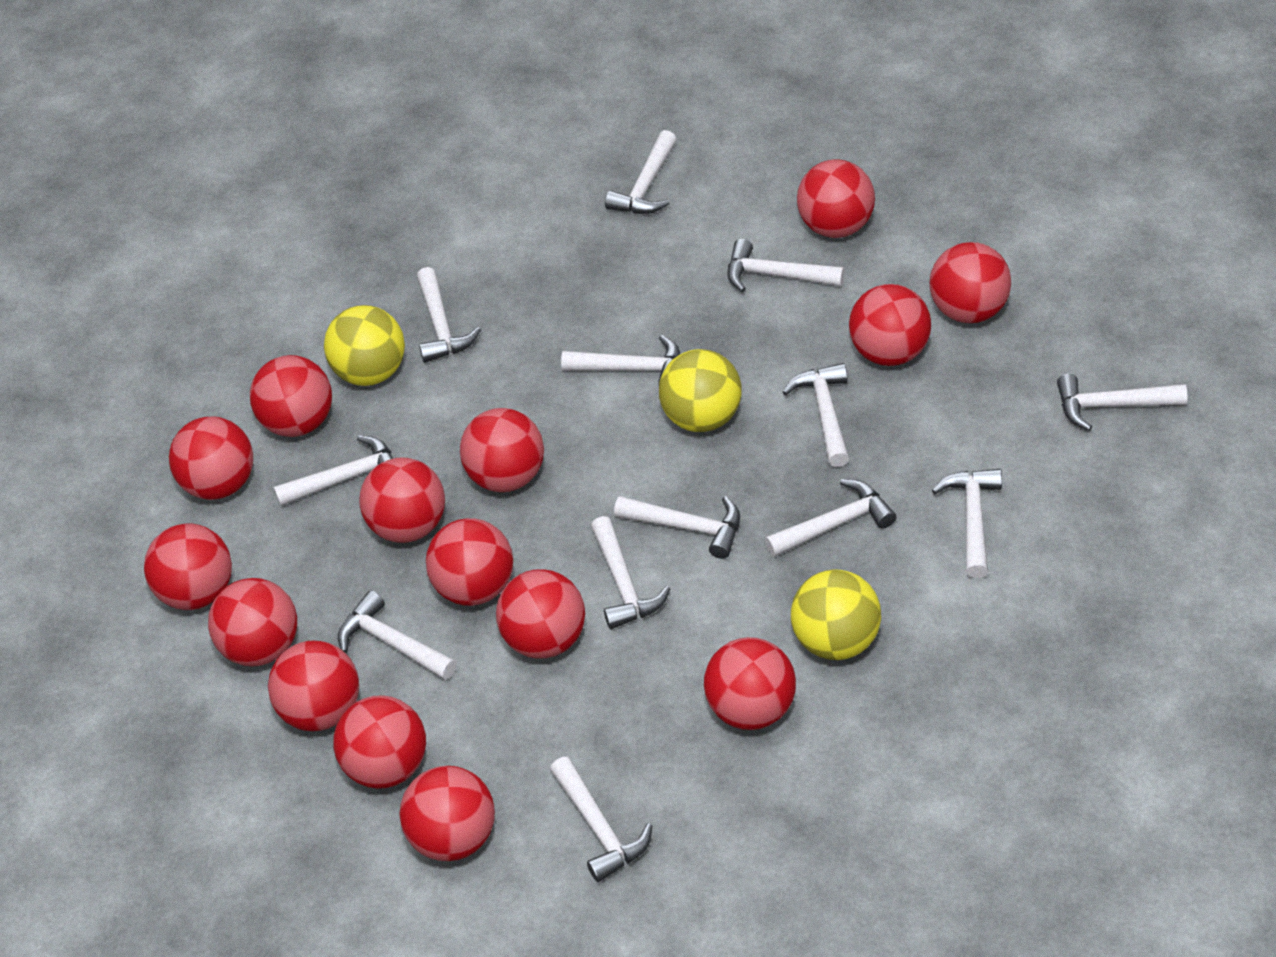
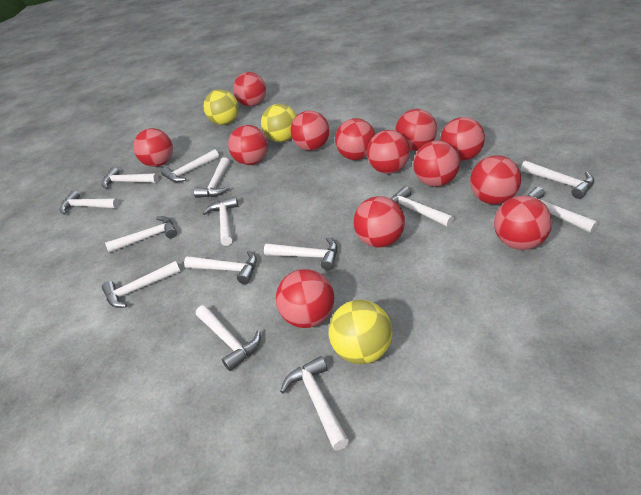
red ball: 15 -> 13
white hammer: 13 -> 14

